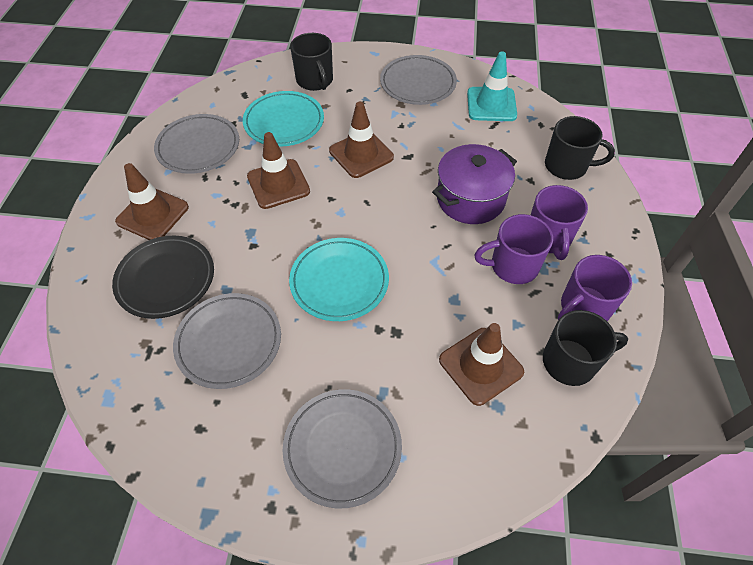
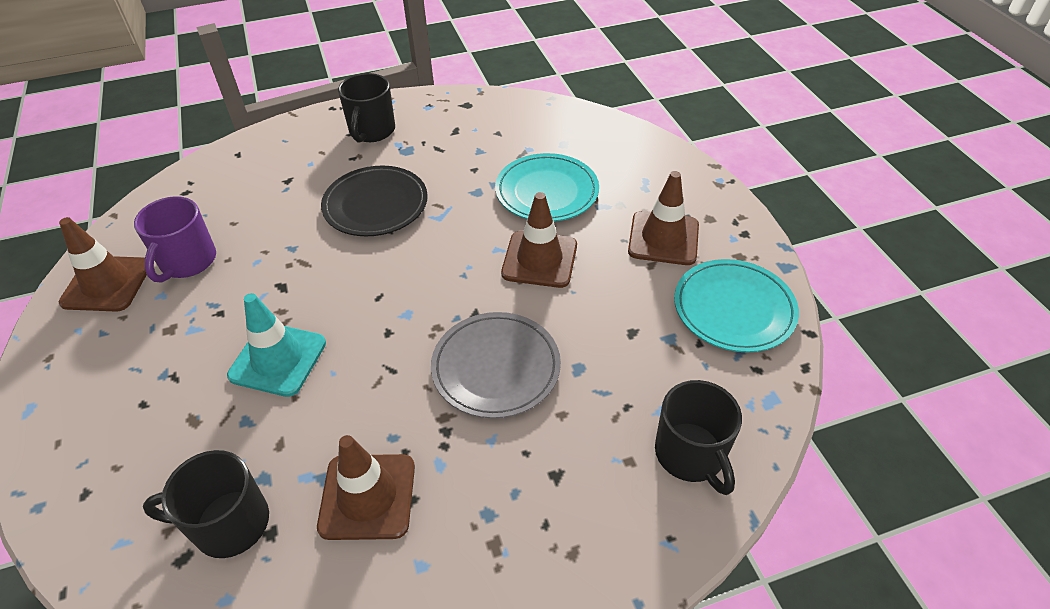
grey plate: 4 -> 1
purple mug: 3 -> 1
purple pot: 1 -> 0

